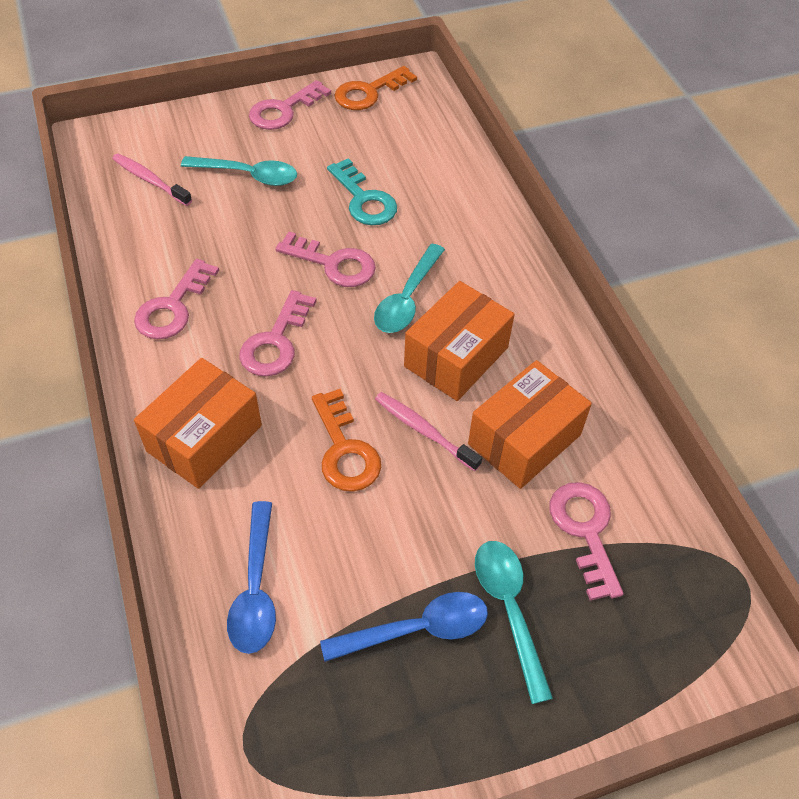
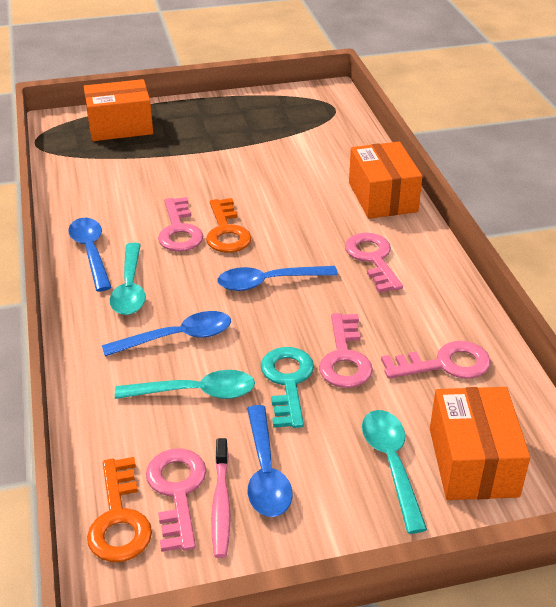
blue spoon: 2 -> 4
pink toothbrush: 2 -> 1

